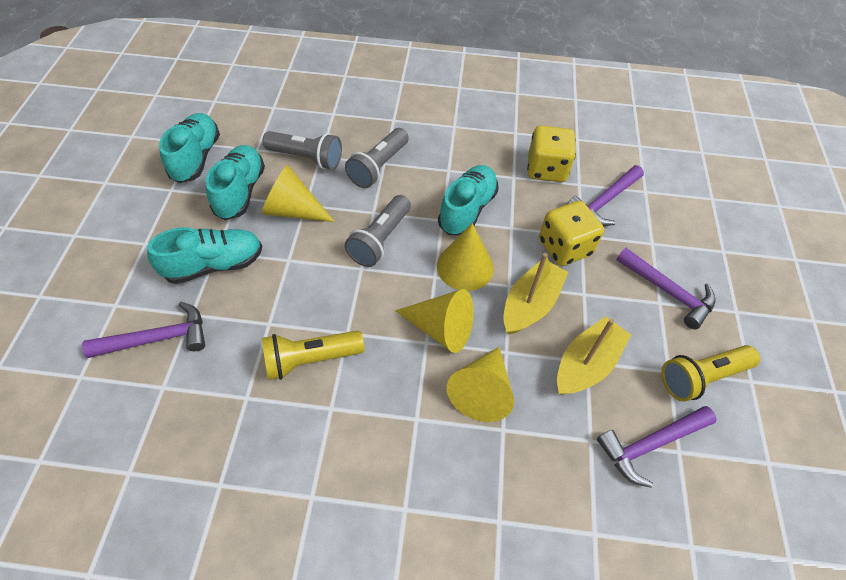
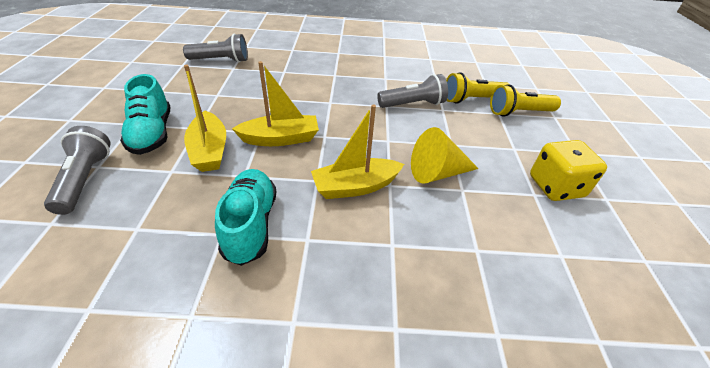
purple hammer: 4 -> 0
turquoise shoe: 4 -> 2
yellow boat: 2 -> 3
yellow cone: 4 -> 1
yellow dice: 2 -> 1

